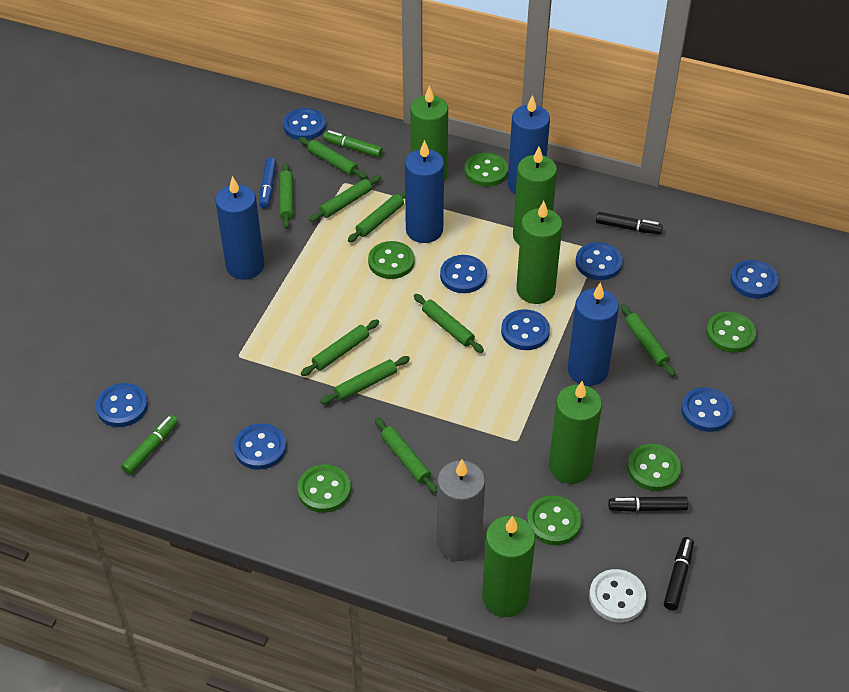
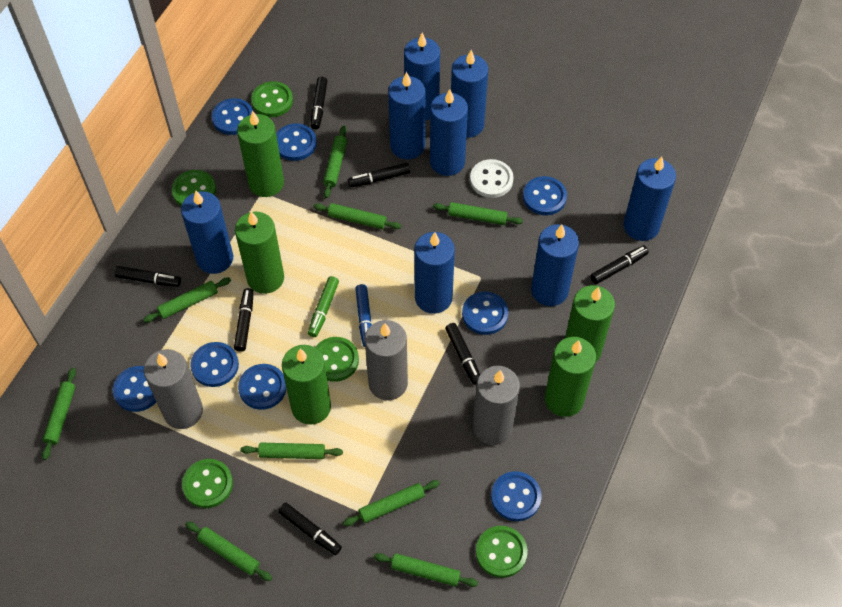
black marker: 3 -> 7
blue candle: 4 -> 8
green button: 6 -> 5
green marker: 2 -> 1
grey candle: 1 -> 3

